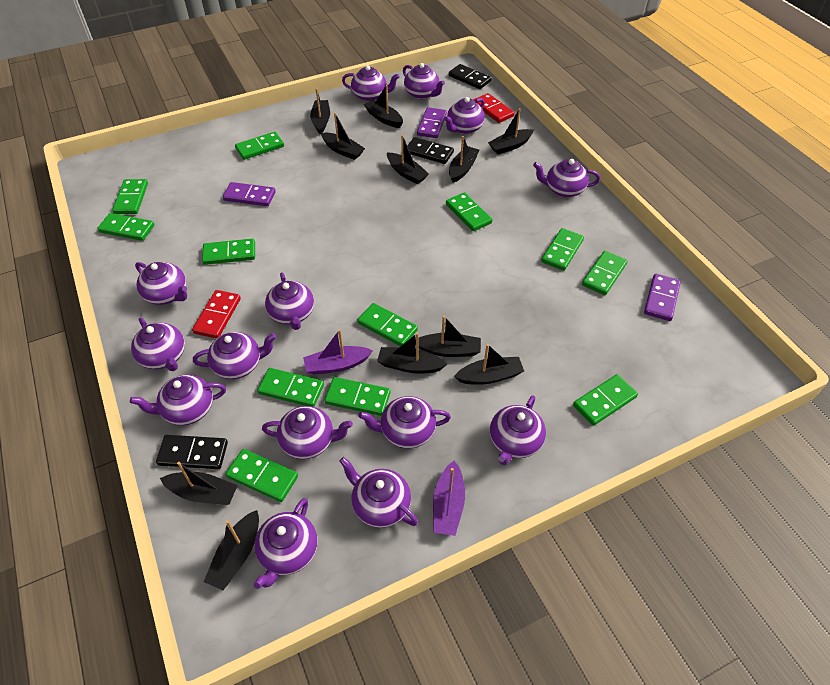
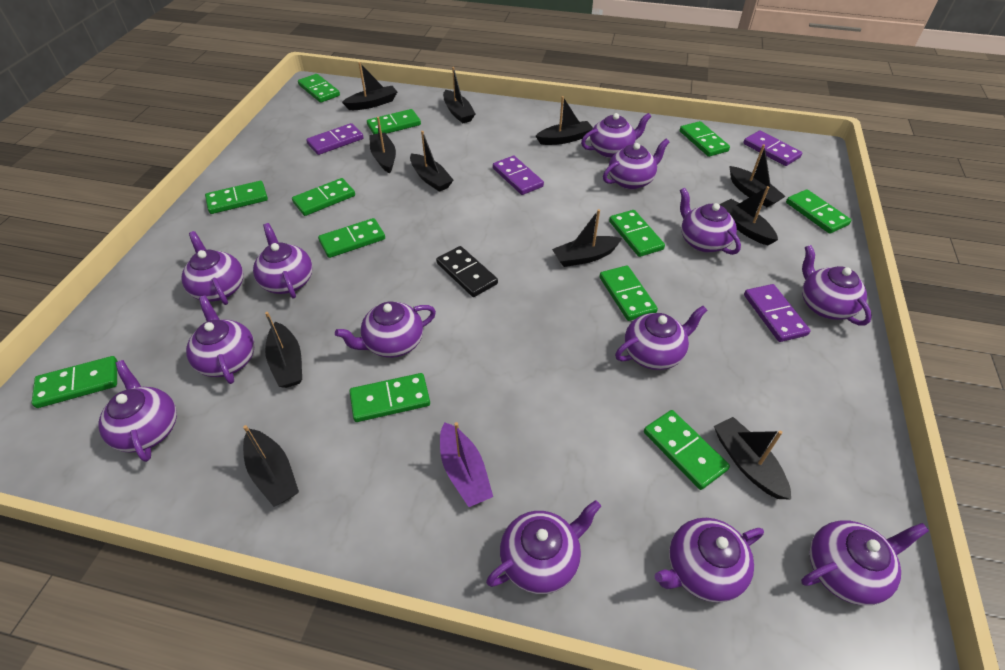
black domino: 3 -> 1
purple boat: 2 -> 1
purple domino: 3 -> 4
purple teapot: 14 -> 13
red domino: 2 -> 0

